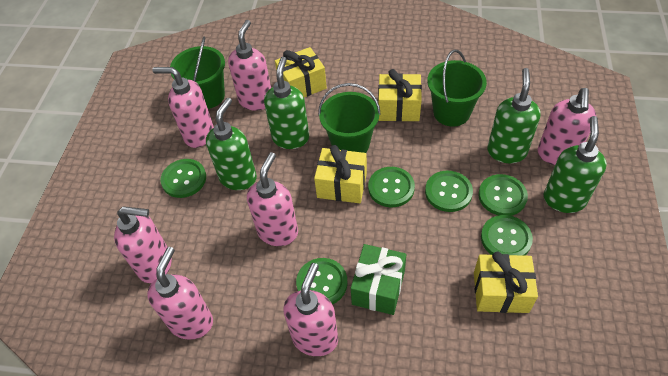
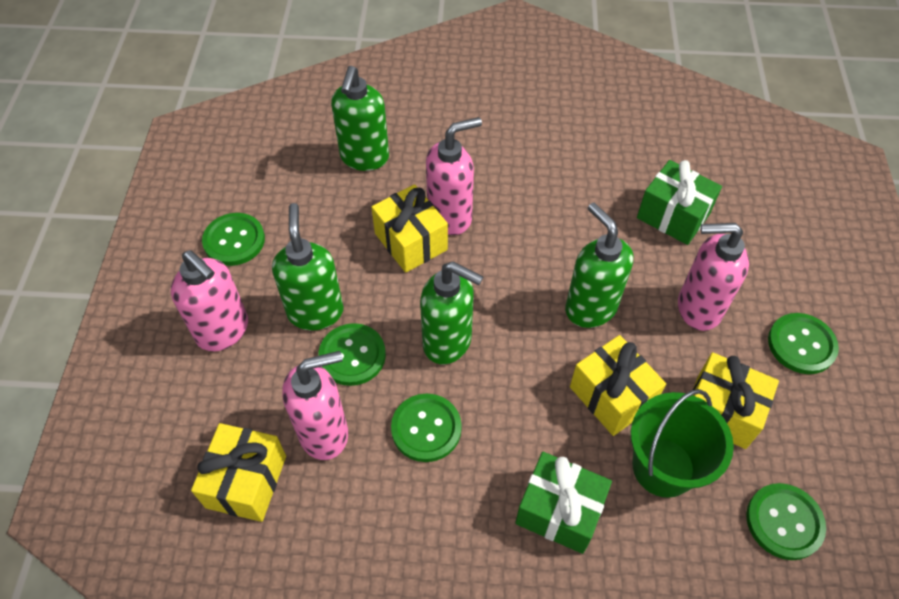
green bucket: 3 -> 1
green button: 6 -> 5
green gift: 1 -> 2
pink soap dispenser: 7 -> 4

